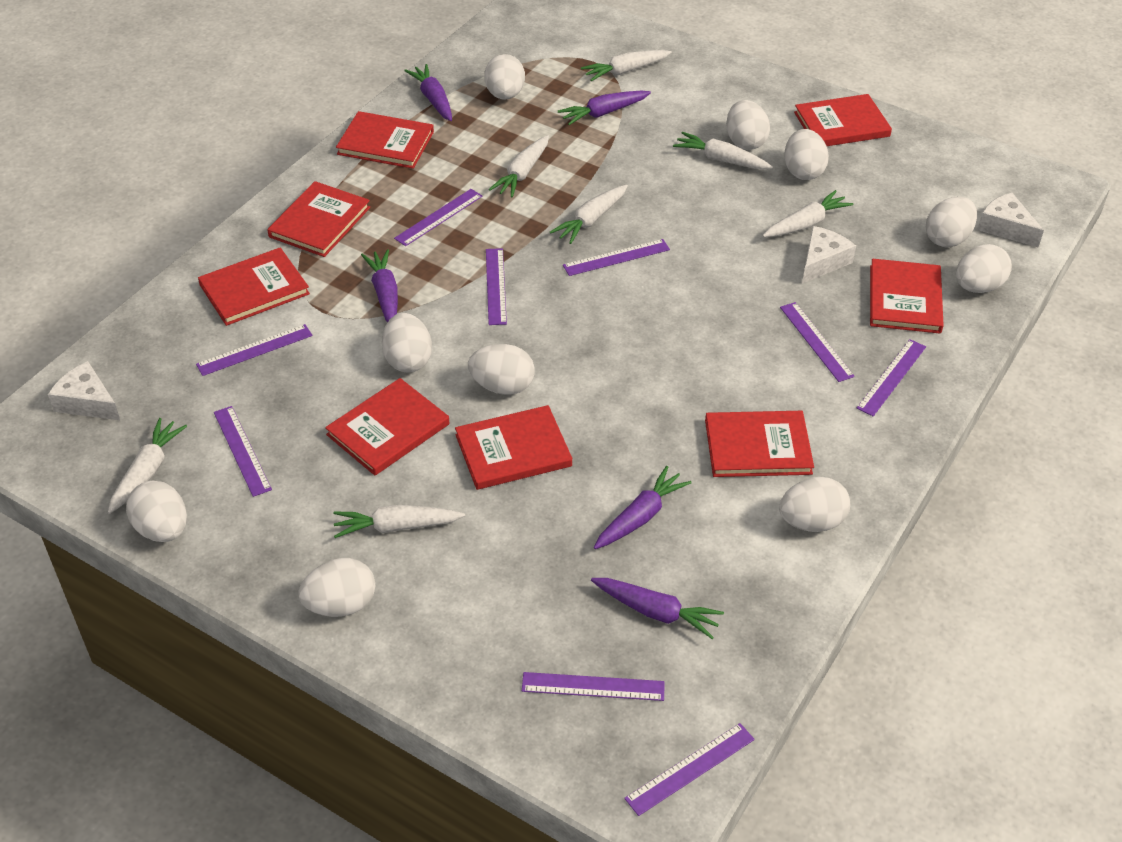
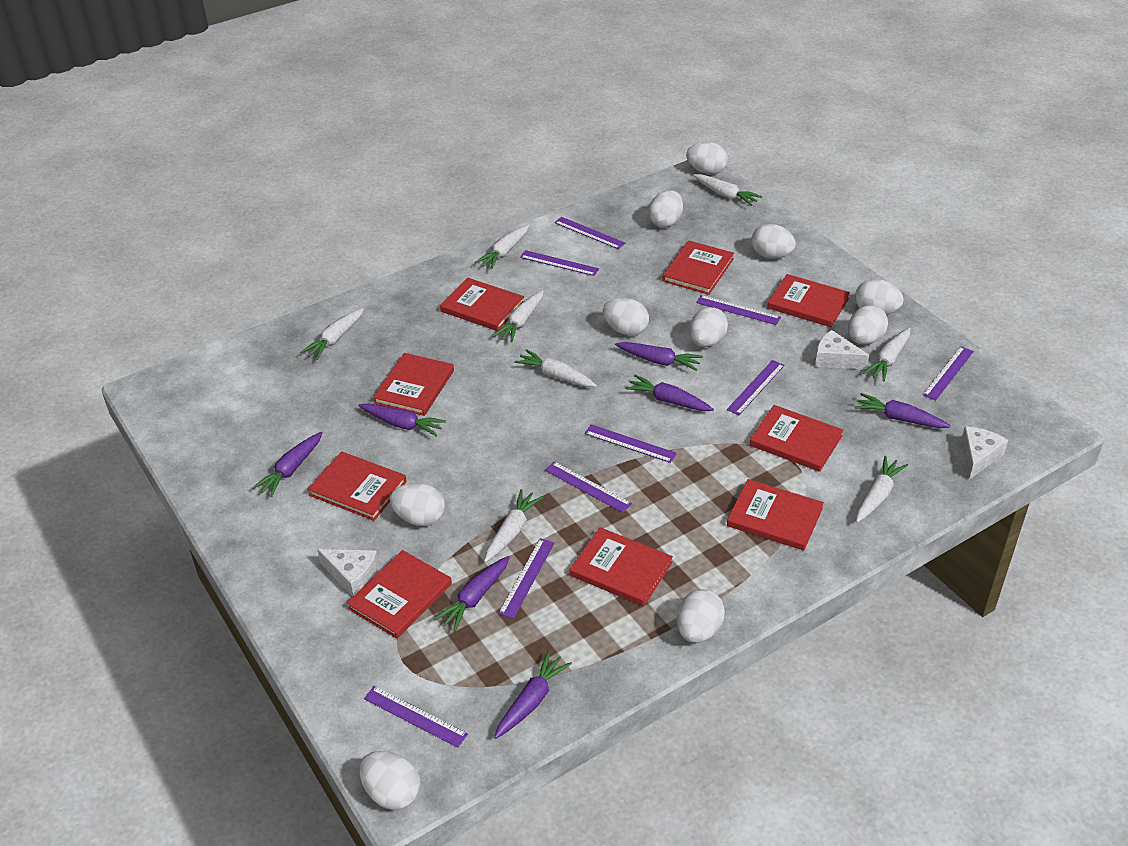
purple carrot: 5 -> 7
red book: 8 -> 9
white carrot: 7 -> 8

